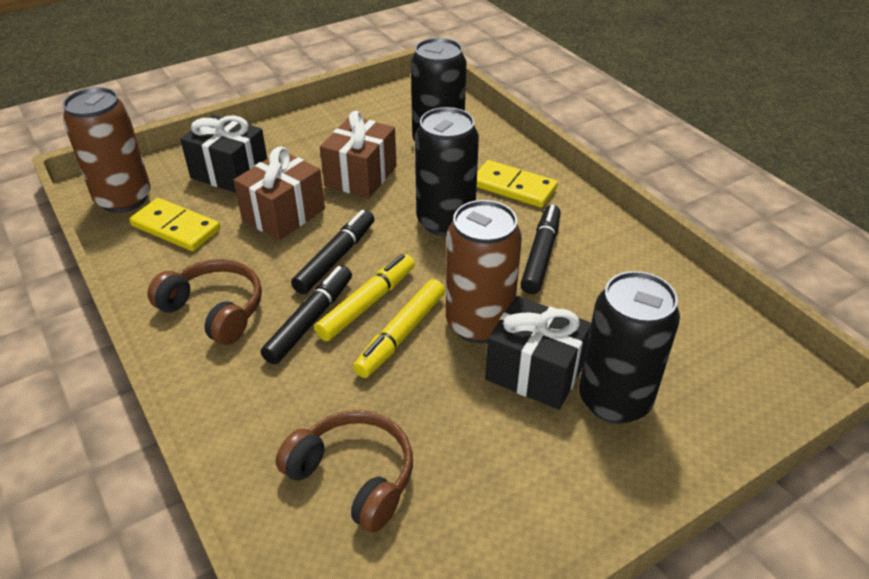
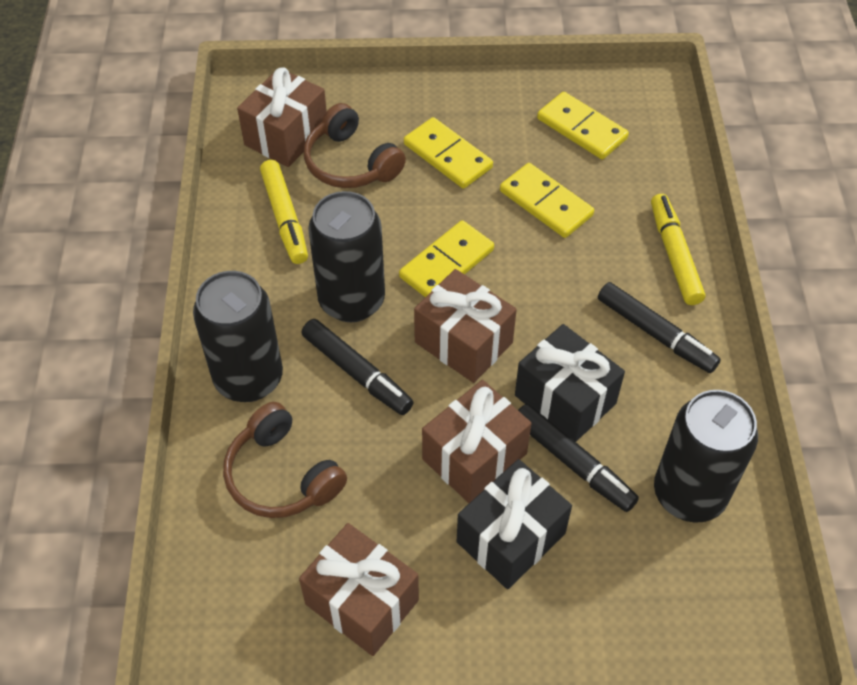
brown can: 2 -> 0
brown gift: 2 -> 4
yellow domino: 2 -> 4

